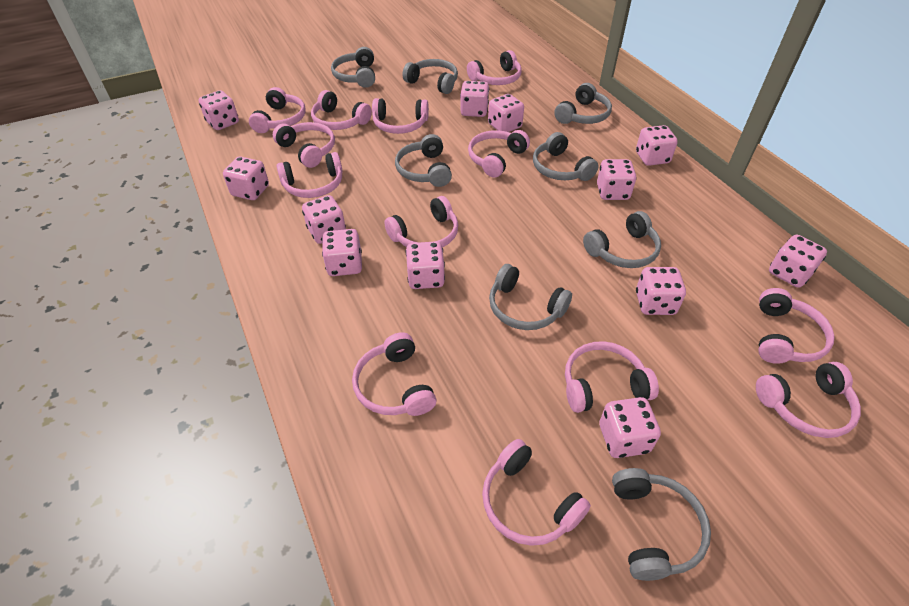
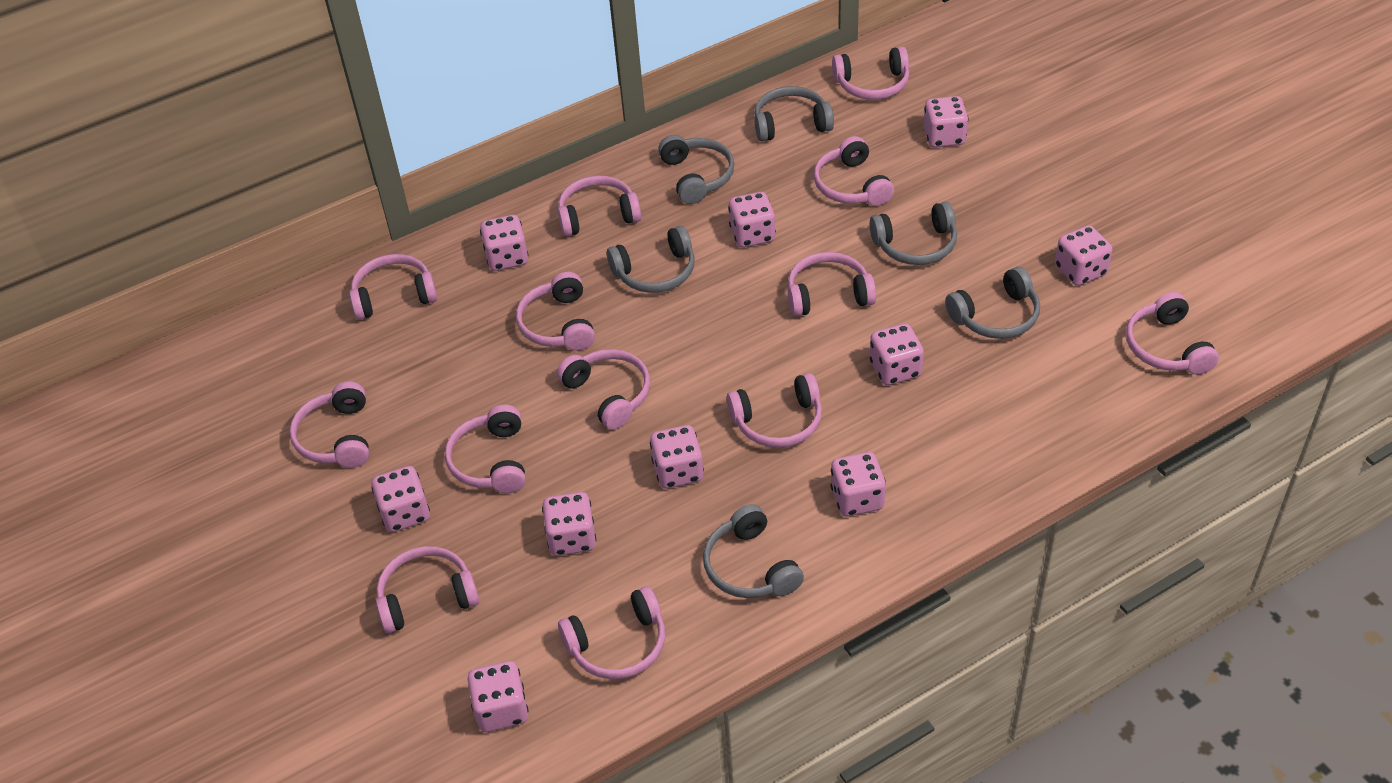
grey headphones: 8 -> 6
pink dice: 12 -> 10

